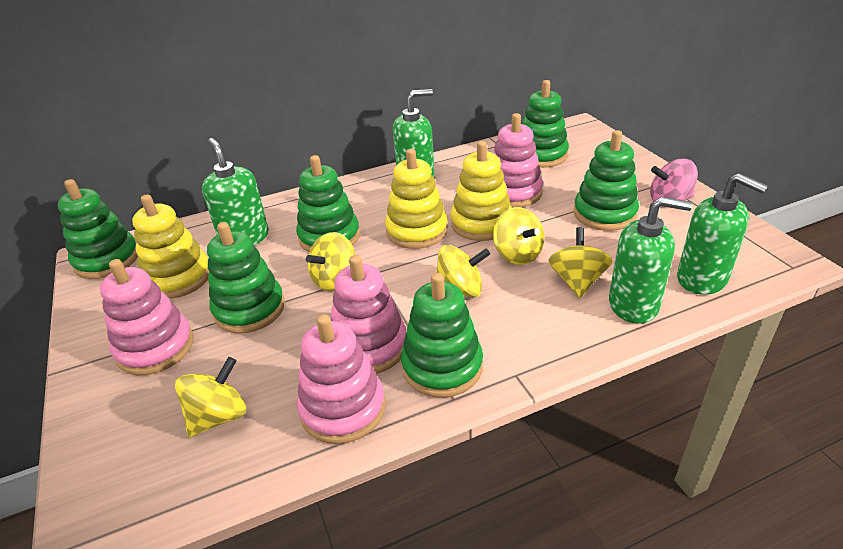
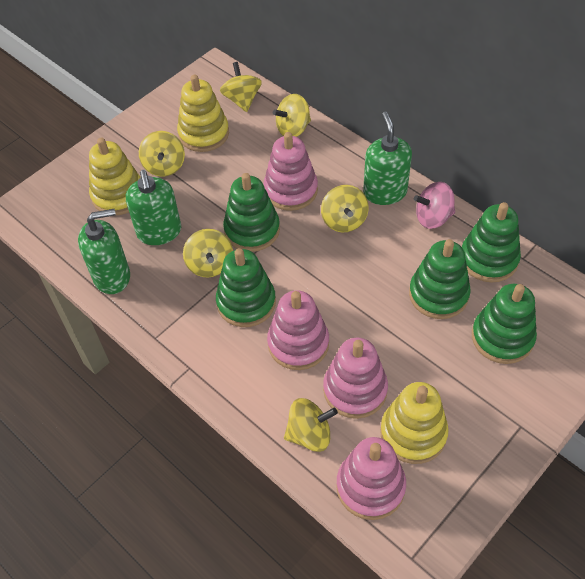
green soap dispenser: 4 -> 3
green stacking toy: 6 -> 5
yellow spinning top: 5 -> 6

